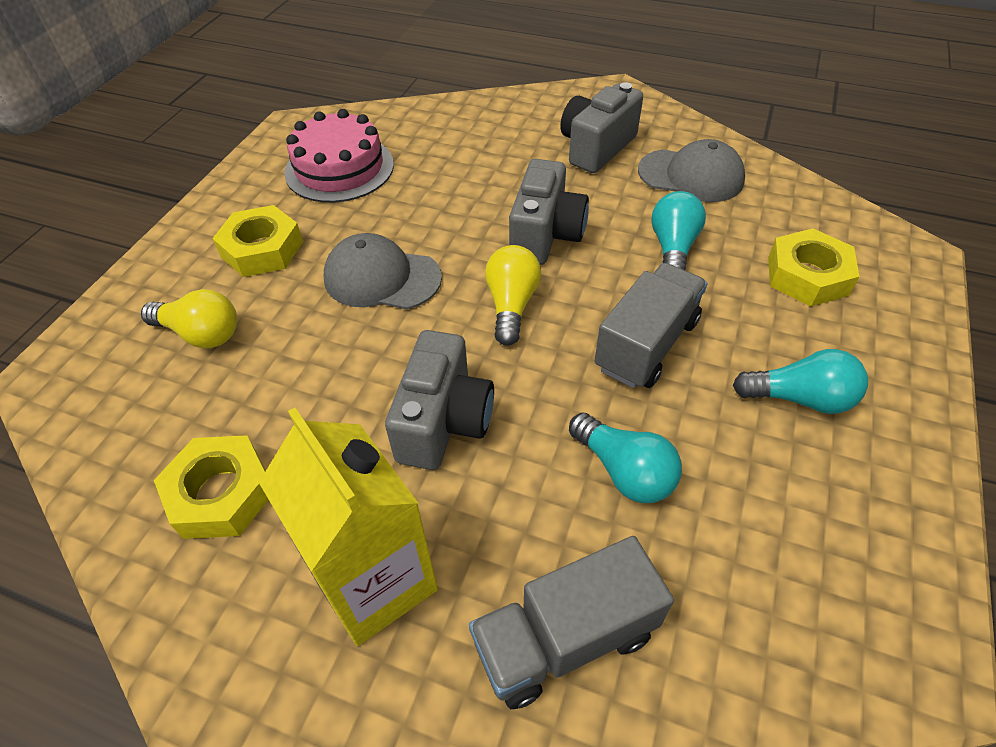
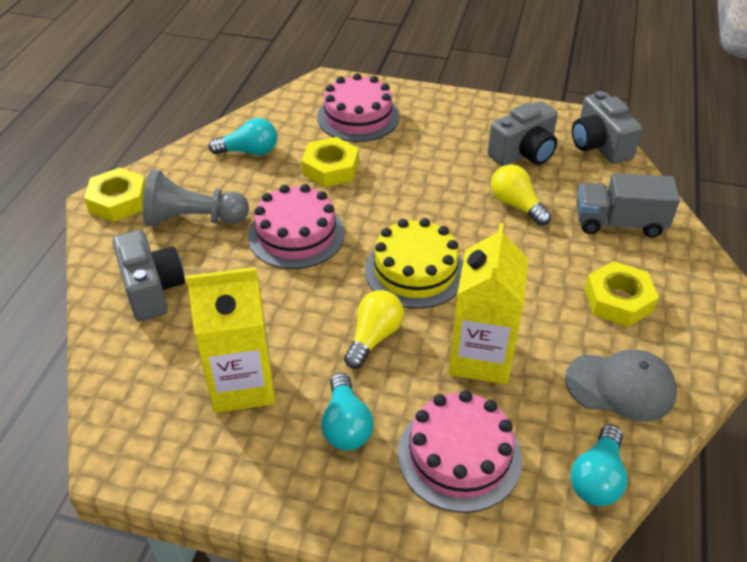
grey cap: 2 -> 1
grey pawn: 0 -> 1
grey truck: 2 -> 1
pink cake: 1 -> 3
yellow cake: 0 -> 1
yellow carton: 1 -> 2

